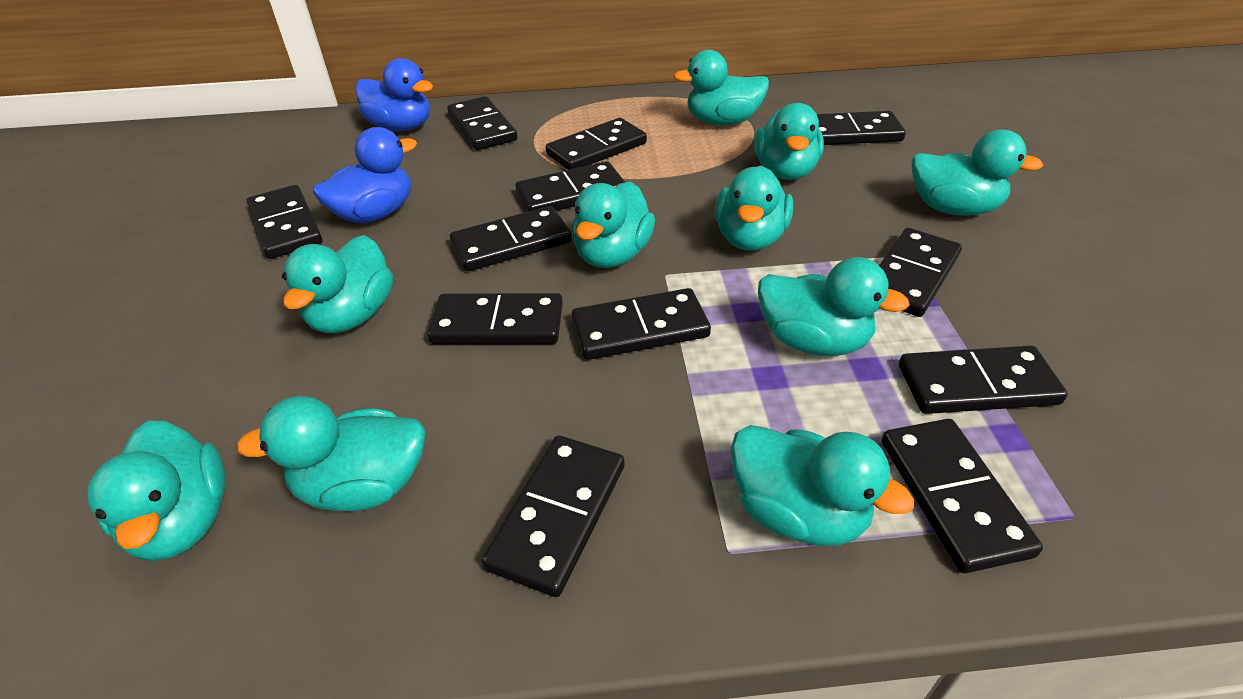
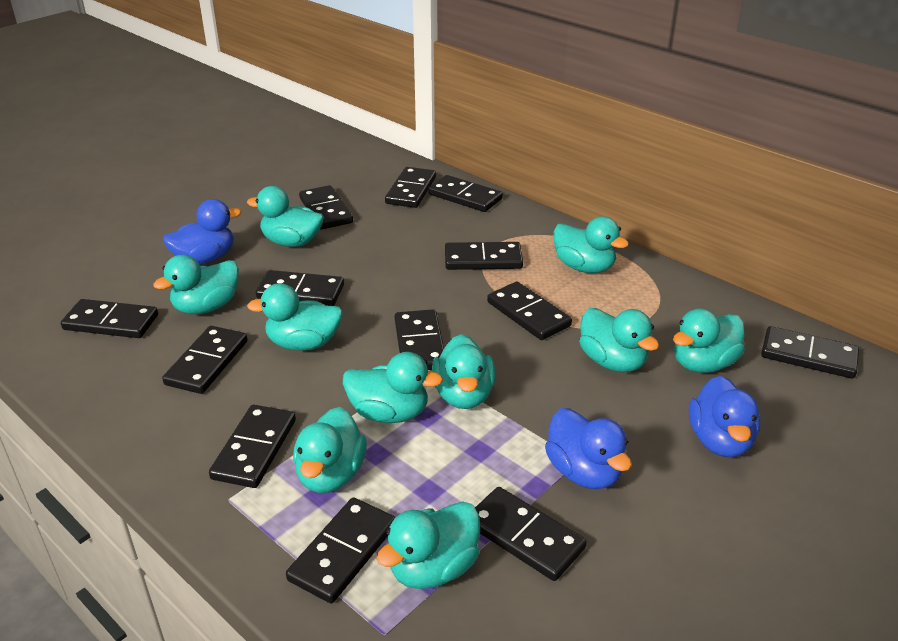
black domino: 12 -> 13
blue duck: 2 -> 3

